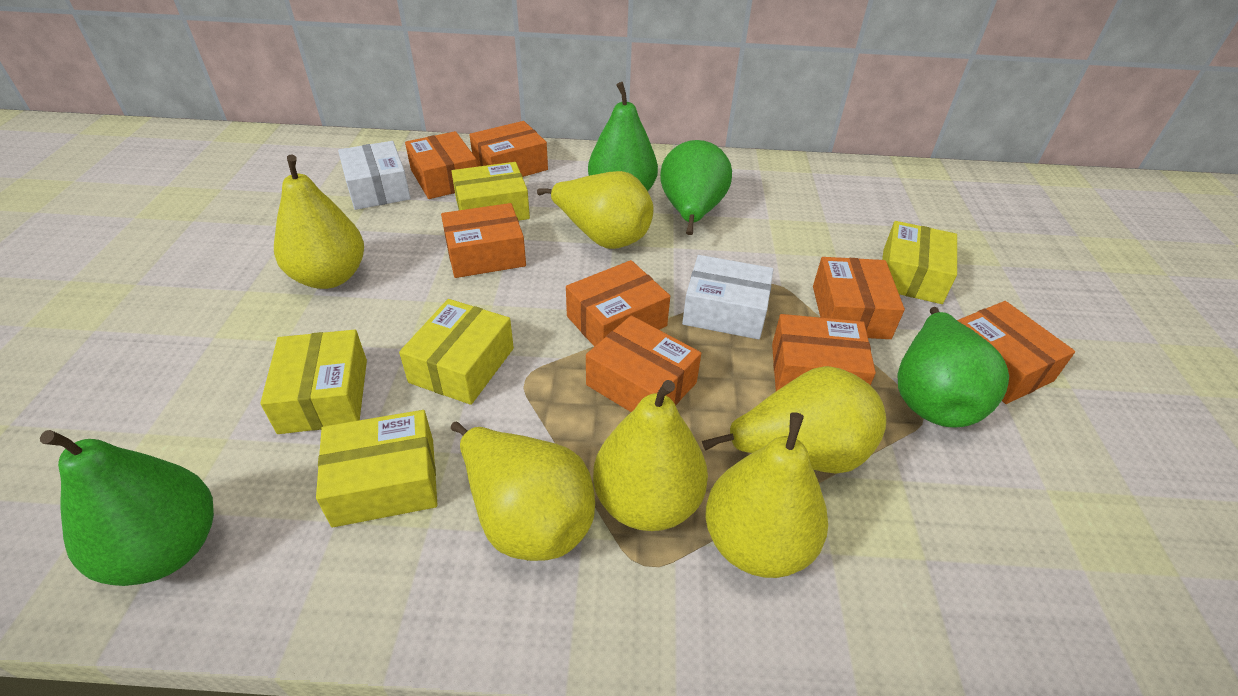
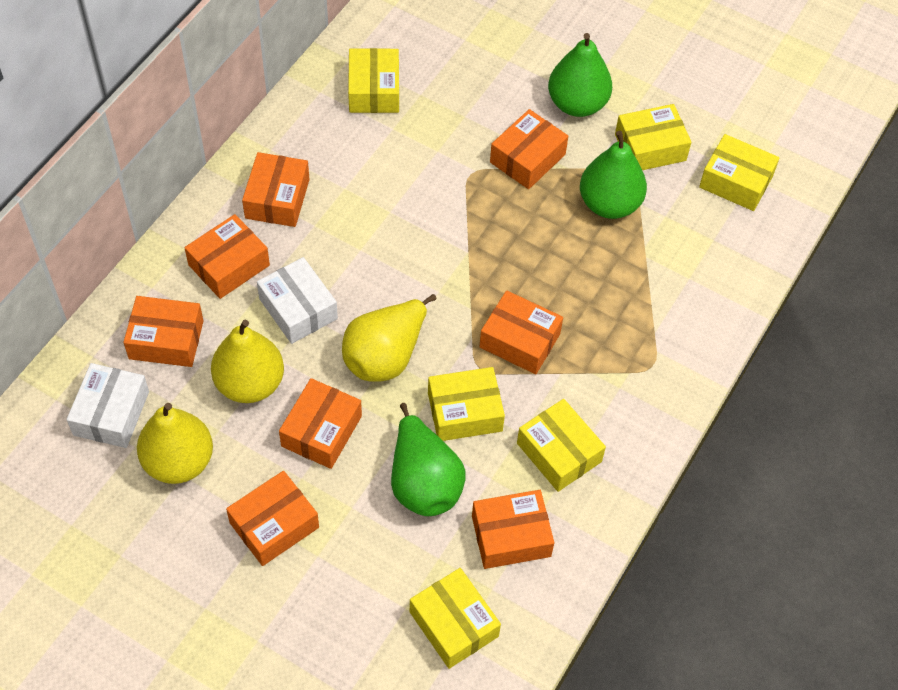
green pear: 4 -> 3
yellow box: 5 -> 6
yellow pear: 6 -> 3

